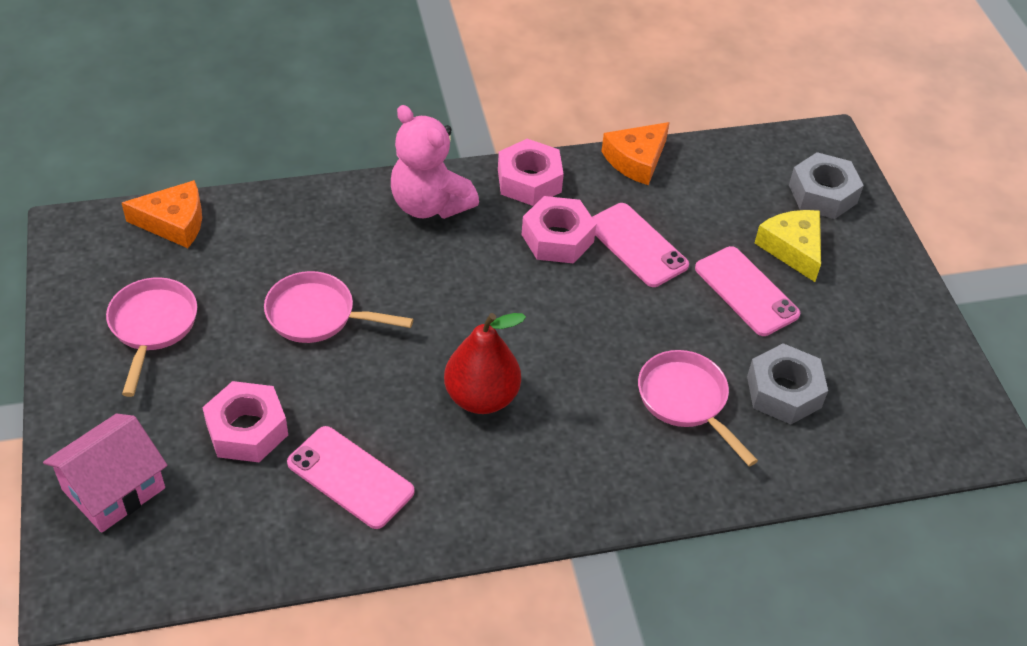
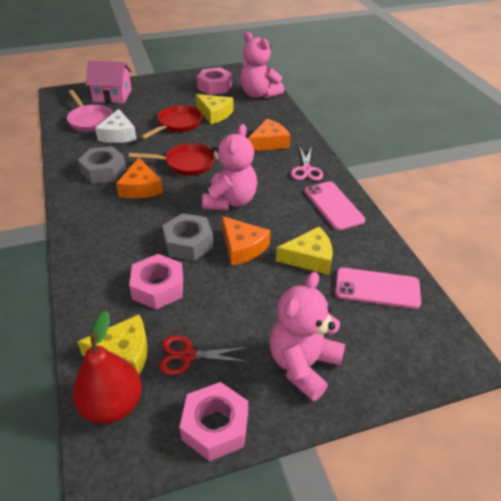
orange cheese: 2 -> 3
pink pan: 3 -> 1
pink phone: 3 -> 2
pink scissors: 0 -> 1
pink teddy bear: 1 -> 3
red pan: 0 -> 2
red scissors: 0 -> 1
white cheese: 0 -> 1
yellow cheese: 1 -> 3

